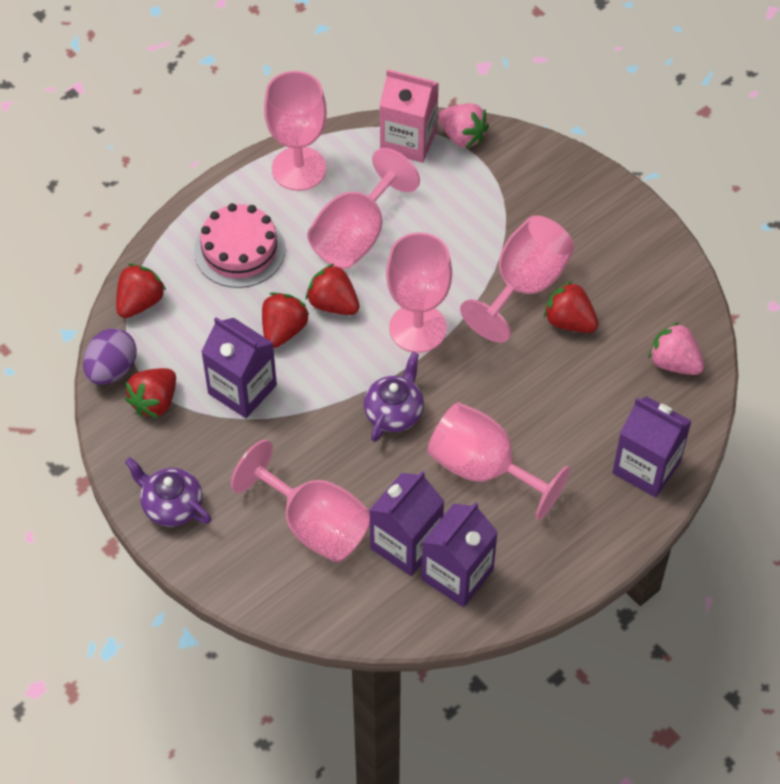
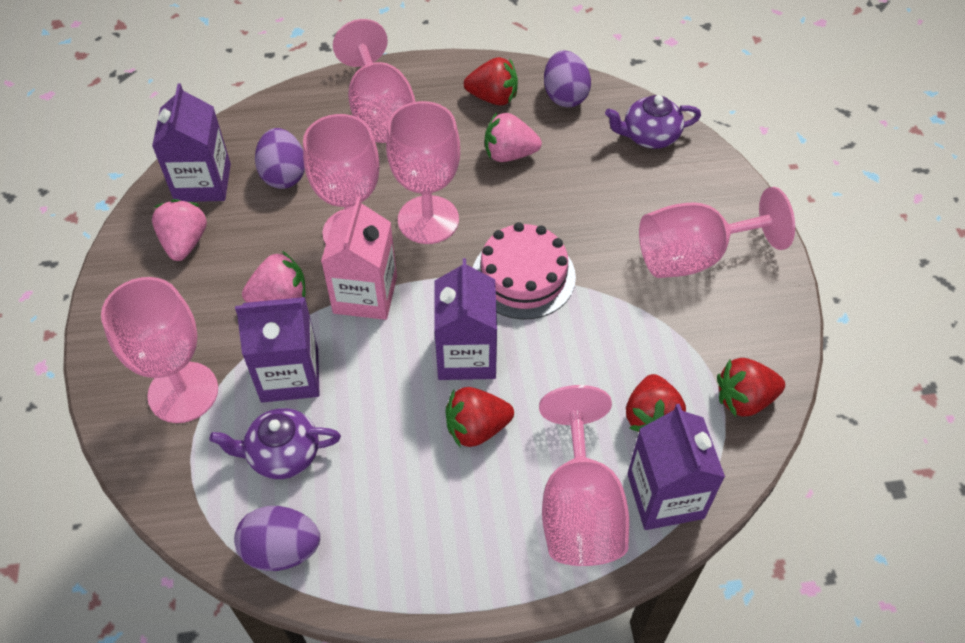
pink strawberry: 2 -> 3
purple egg: 1 -> 3
red strawberry: 5 -> 4

